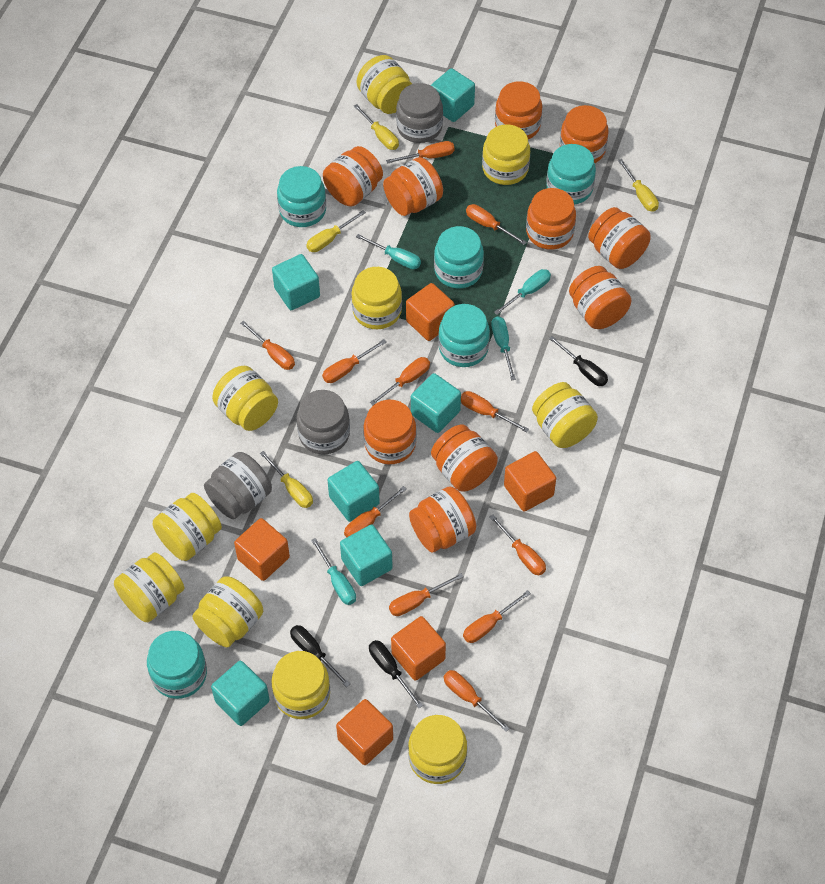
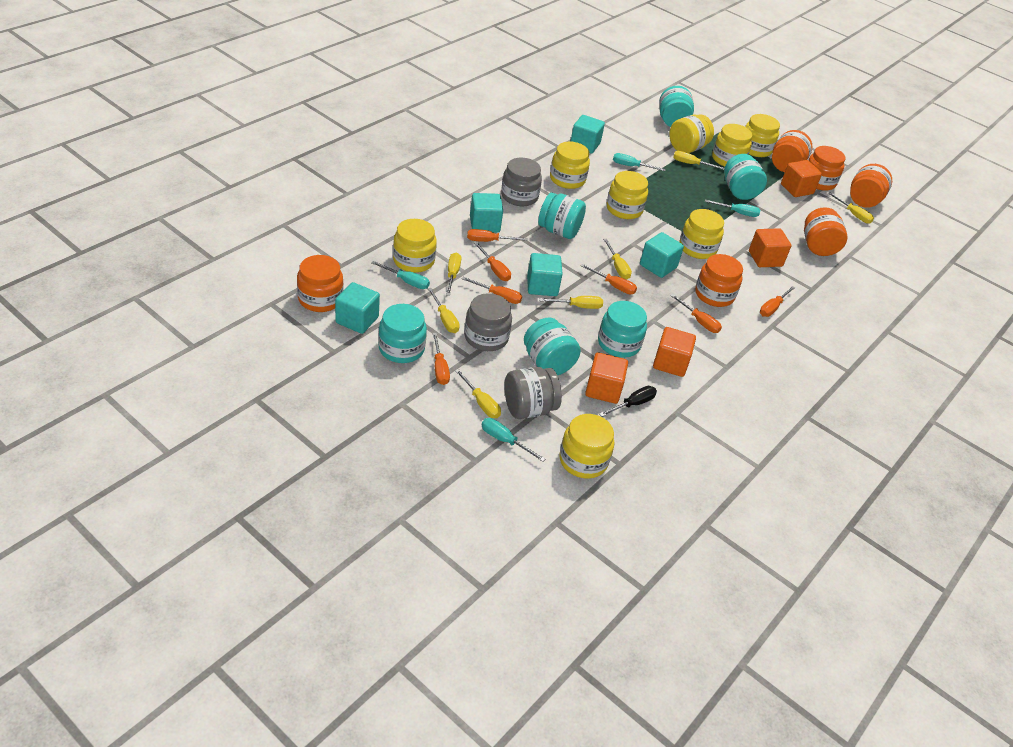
black screwdriver: 3 -> 1
orange cube: 5 -> 4
orange jar: 10 -> 6
orange screwdriver: 11 -> 7
turquoise cube: 6 -> 5
turquoise jar: 5 -> 6
yellow jar: 10 -> 8
yellow screwdriver: 4 -> 7

